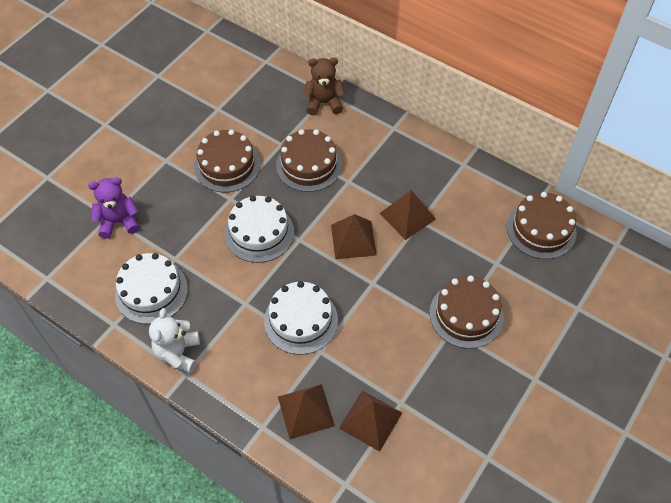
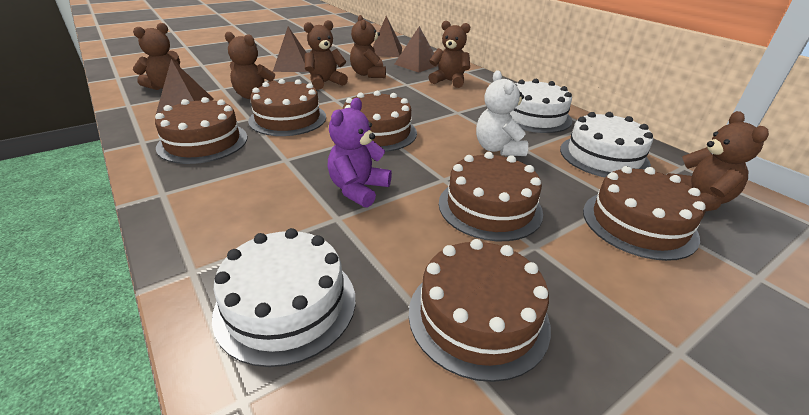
brown cake: 4 -> 6
brown teddy bear: 1 -> 6

